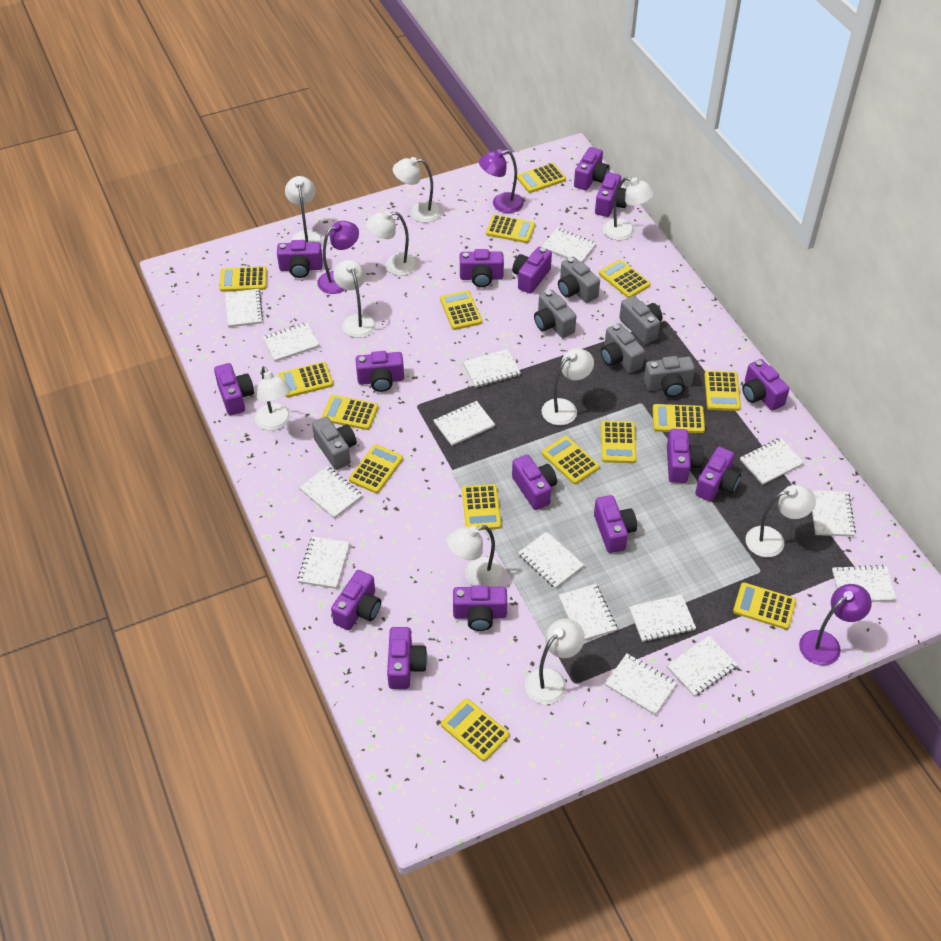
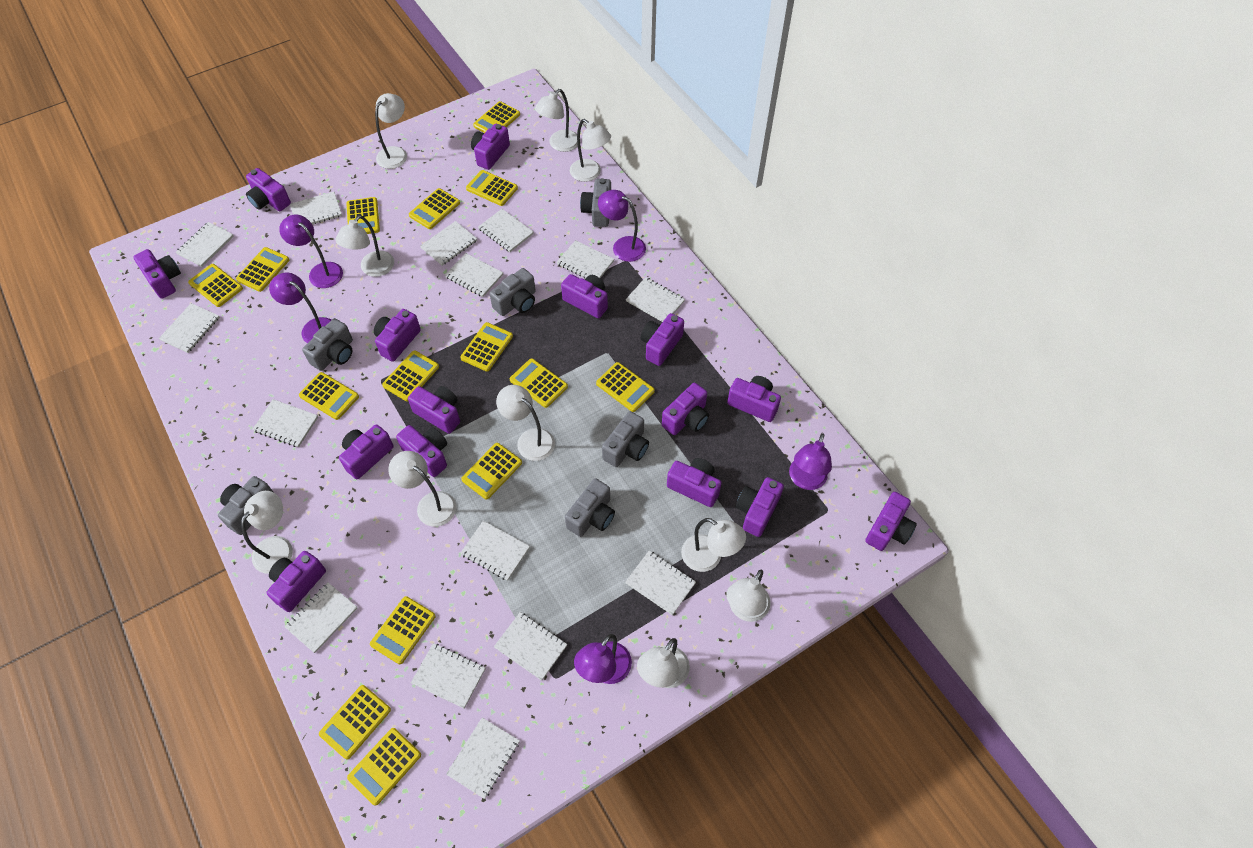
purple lamp: 3 -> 5

